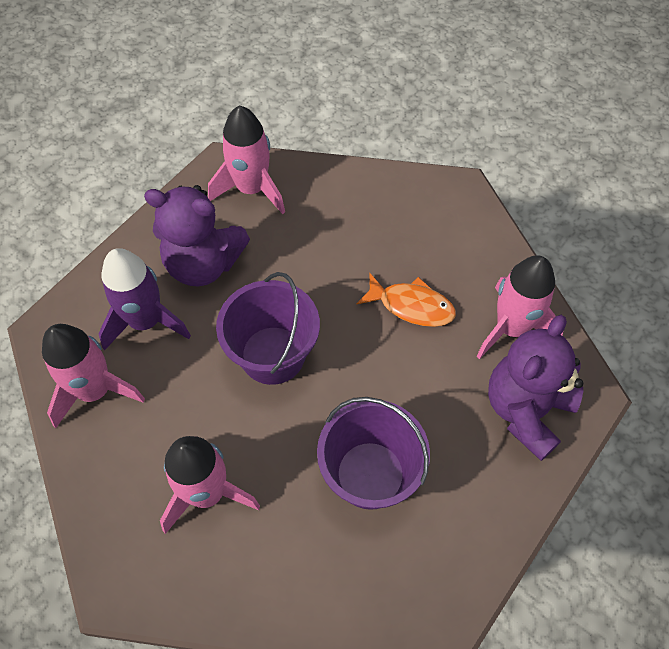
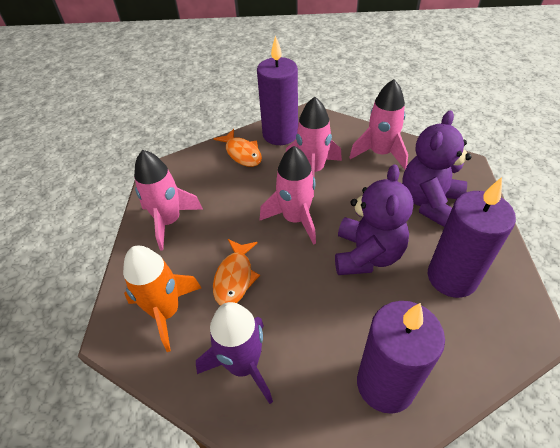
orange fish: 1 -> 2
orange rocket: 0 -> 1
purple bucket: 2 -> 0
purple candle: 0 -> 3

